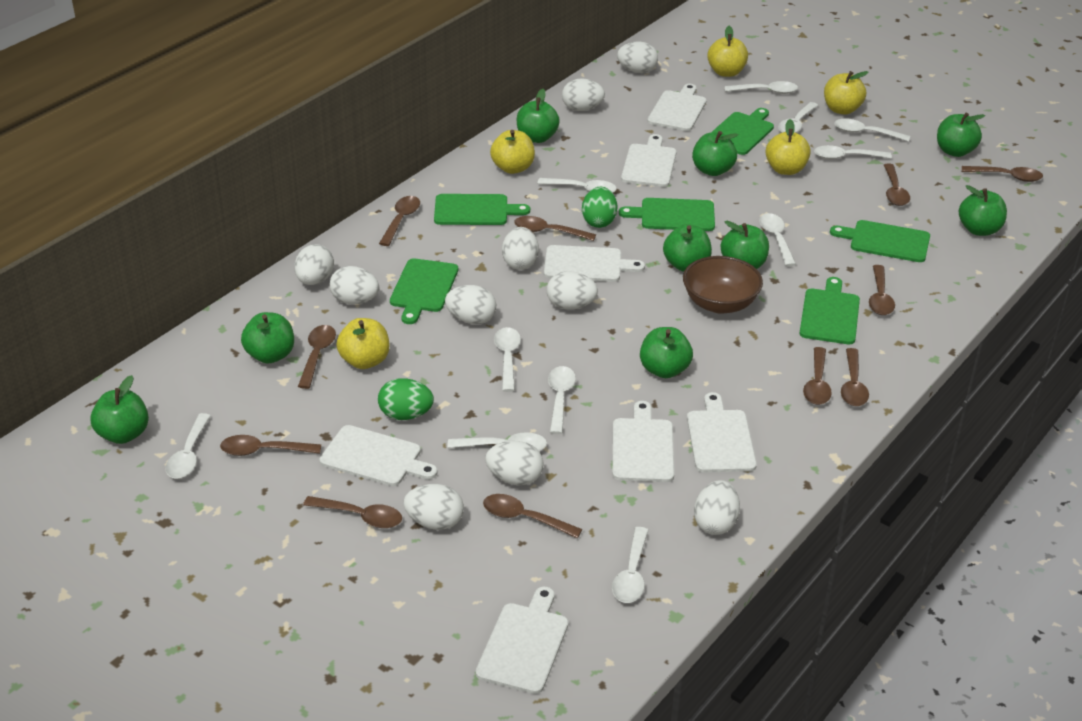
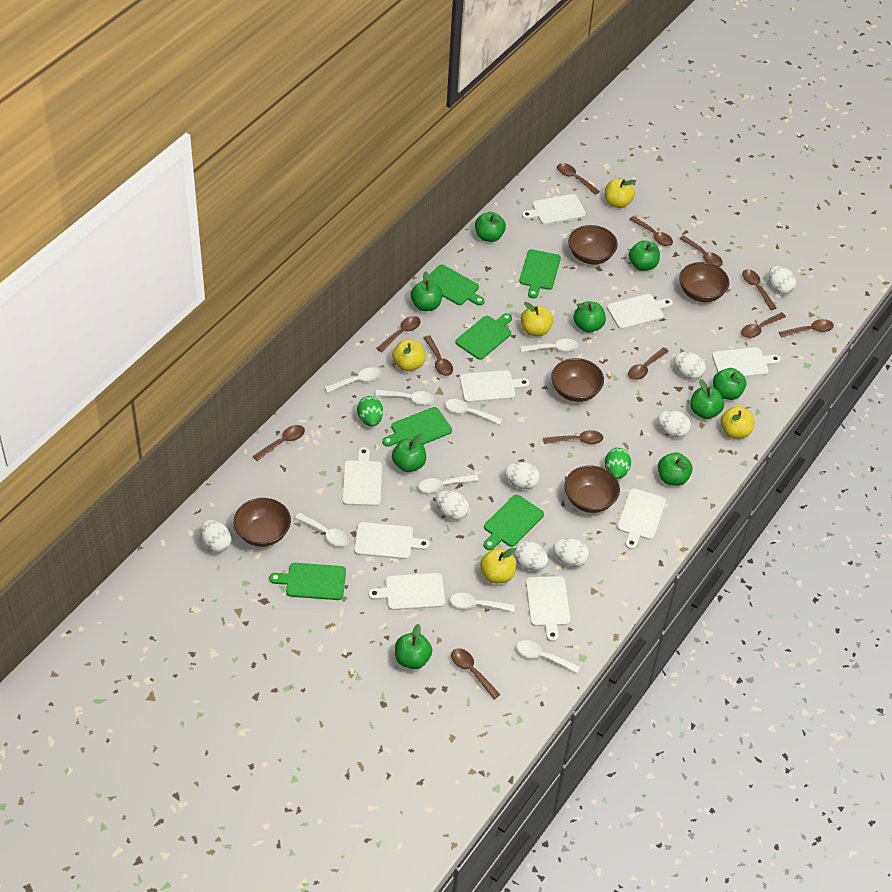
brown bowl: 1 -> 5
brown spoon: 11 -> 12
white cutting board: 7 -> 9
white egg: 10 -> 8
white spoon: 11 -> 8

